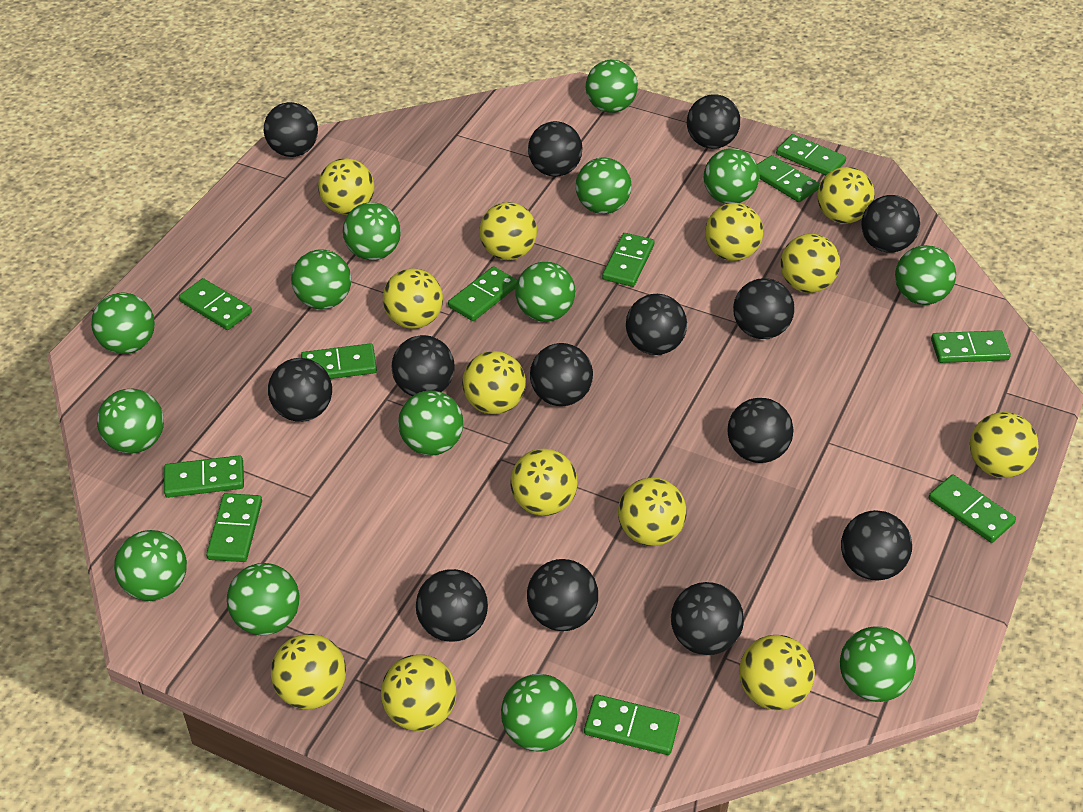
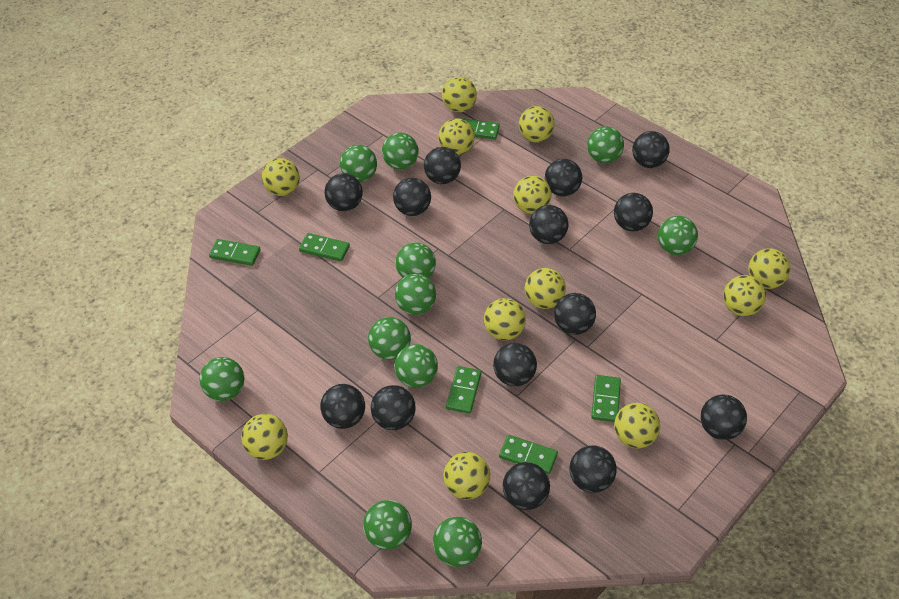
green ball: 14 -> 11
green domino: 11 -> 6
yellow ball: 13 -> 12

